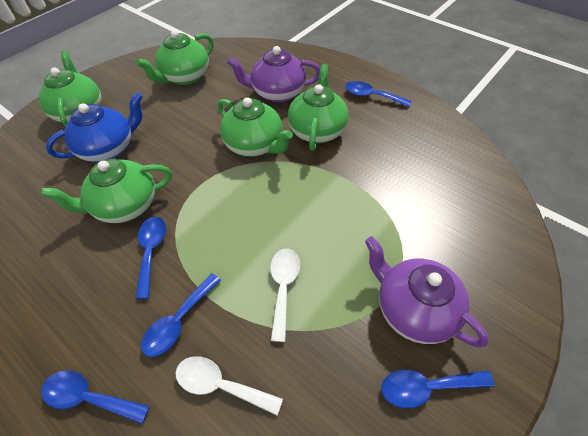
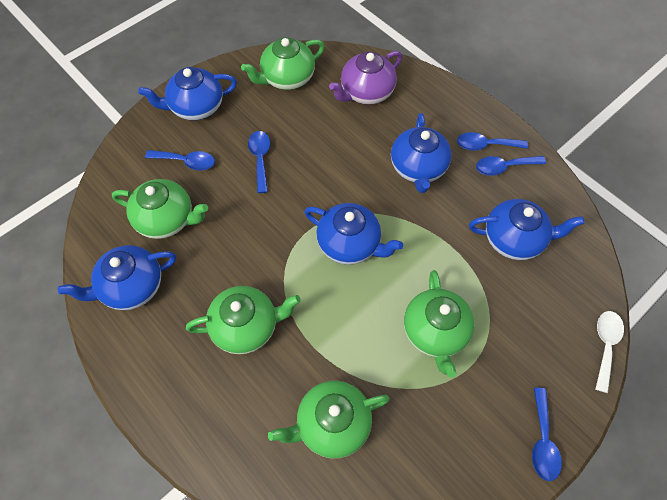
blue teapot: 1 -> 5
purple teapot: 2 -> 1
white spoon: 2 -> 1

